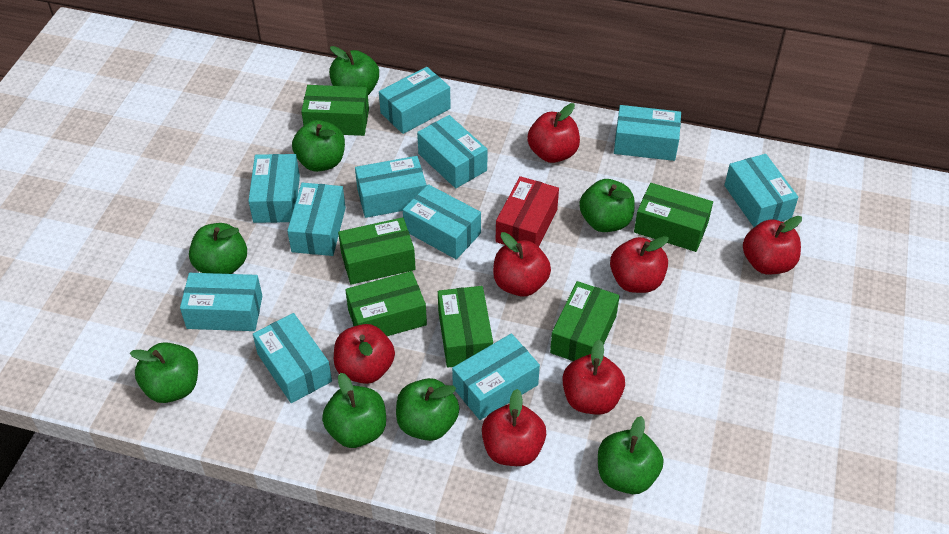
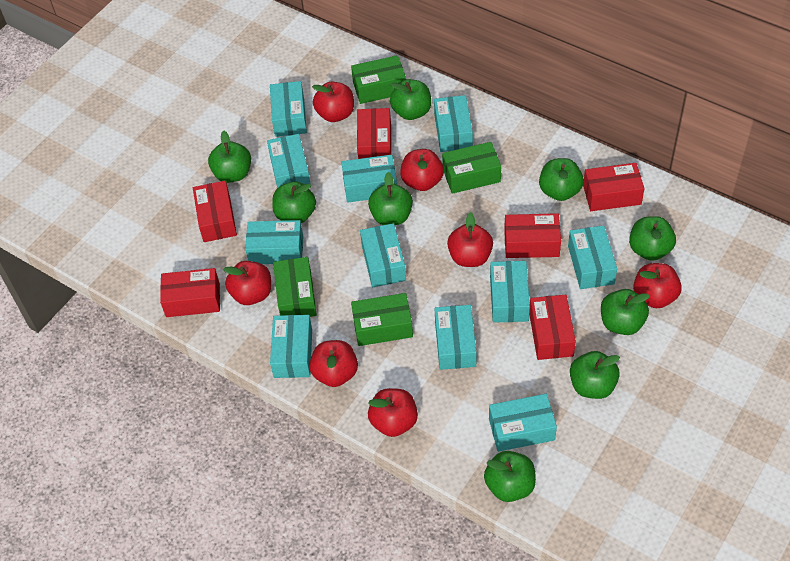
green apple: 8 -> 9
green box: 6 -> 4
red box: 1 -> 6

